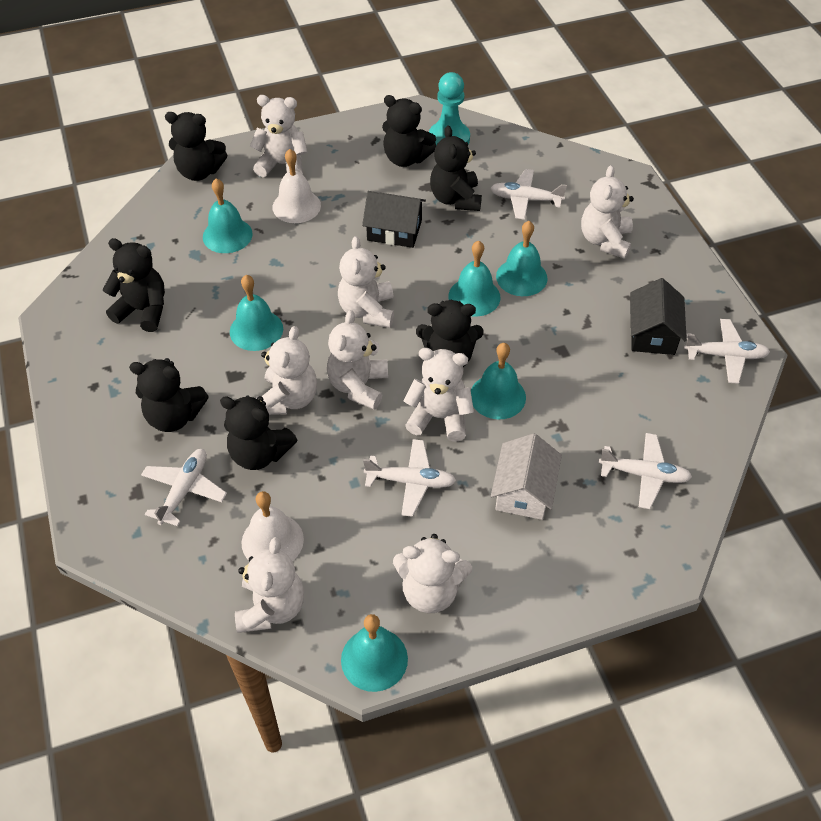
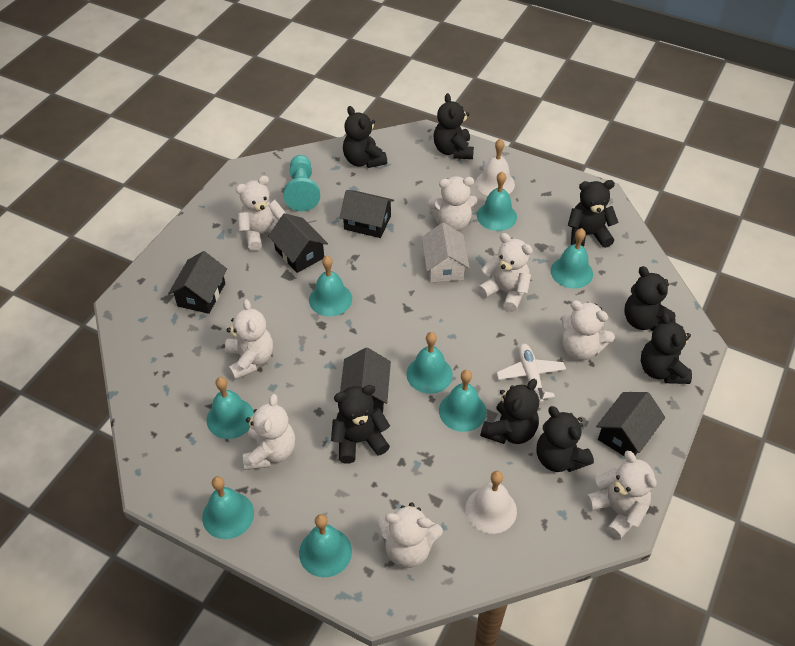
black house: 2 -> 5
black teddy bear: 7 -> 8
turquoise bell: 6 -> 8
white plane: 5 -> 1

